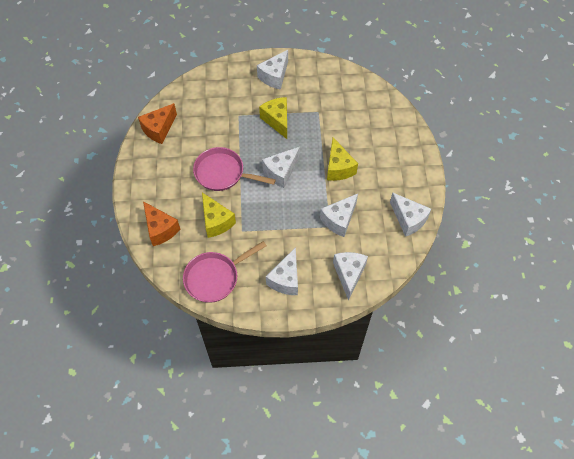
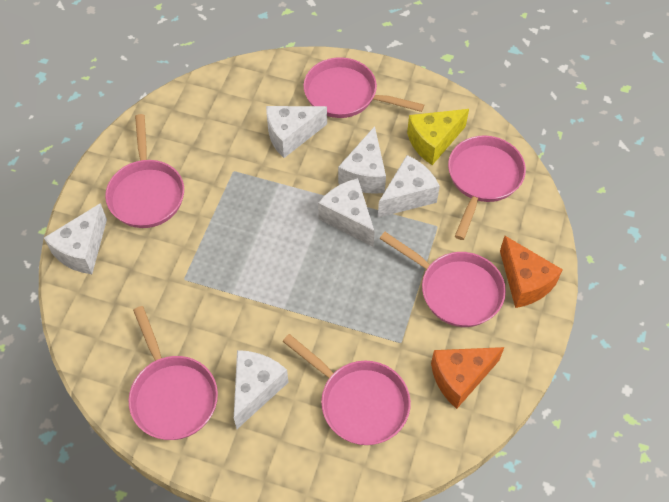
pink pan: 2 -> 6
yellow cheese: 3 -> 1

